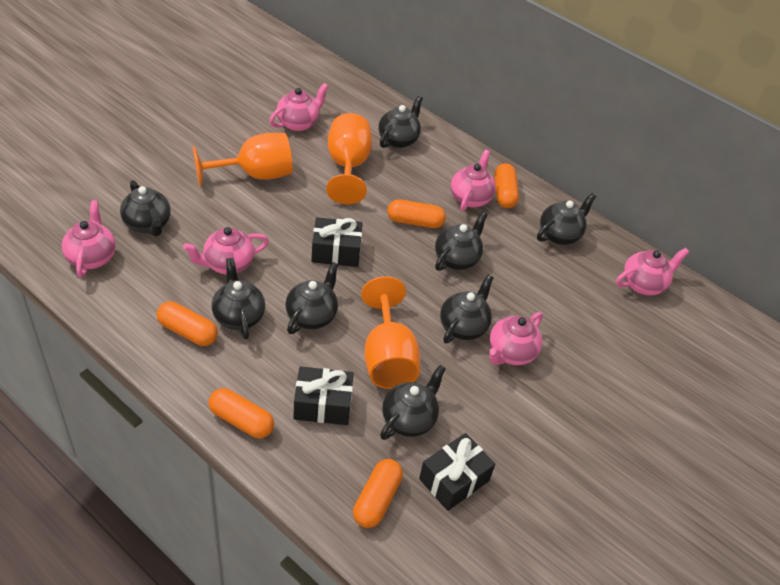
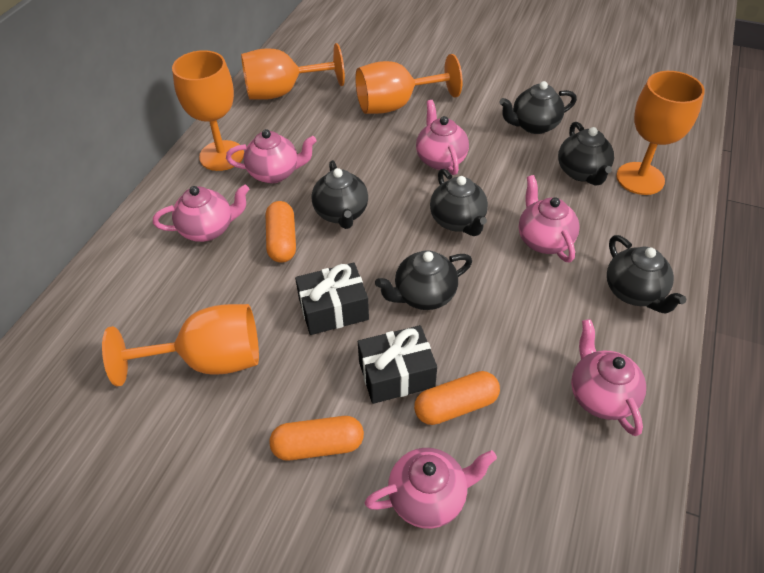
black gift: 3 -> 2
black teapot: 8 -> 6
orange capsule: 5 -> 3
orange goblet: 3 -> 5

